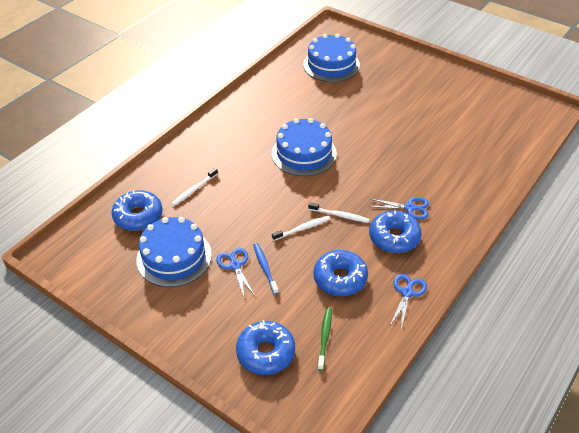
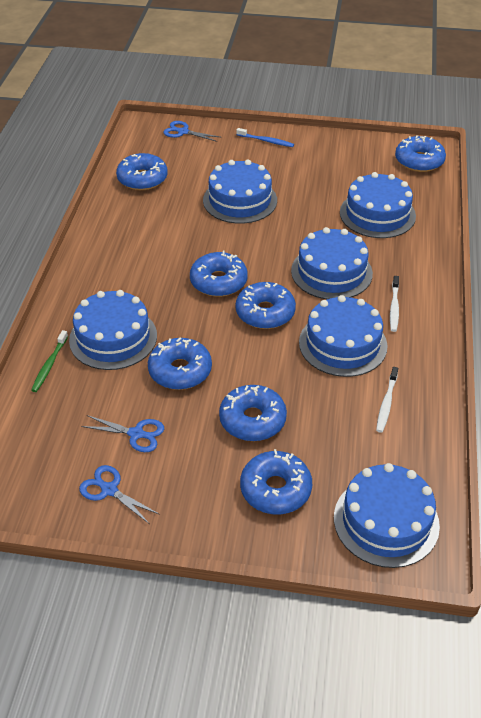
blue cake: 3 -> 6
blue donut: 4 -> 7
white toothbrush: 3 -> 2

